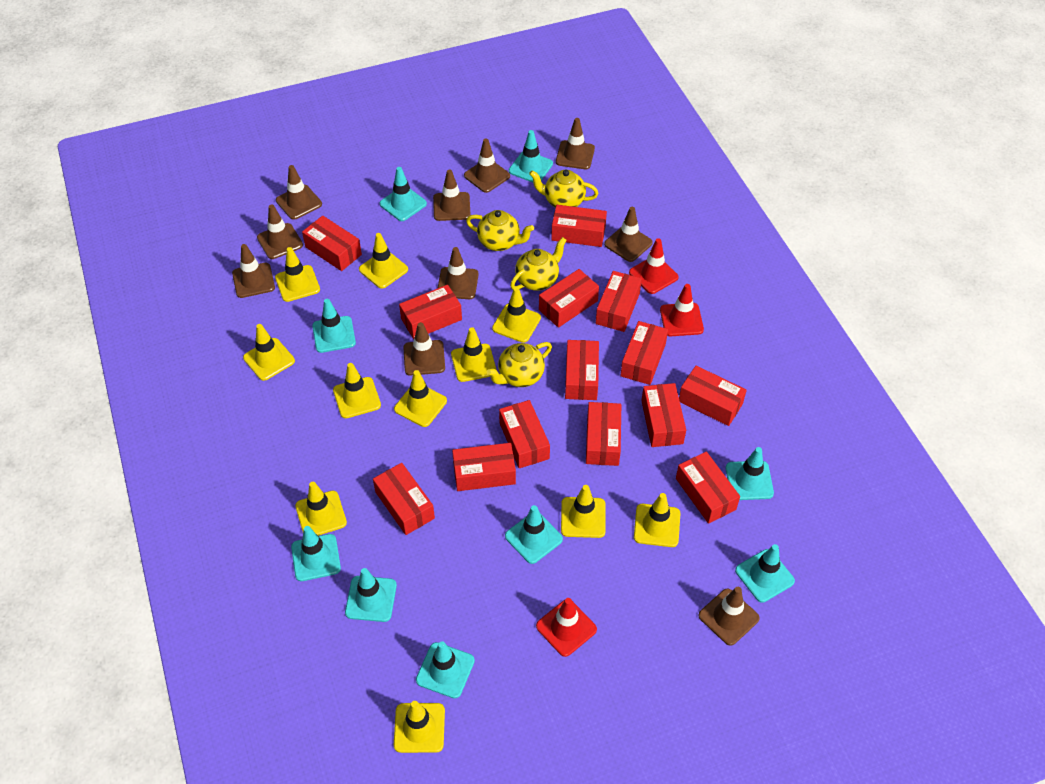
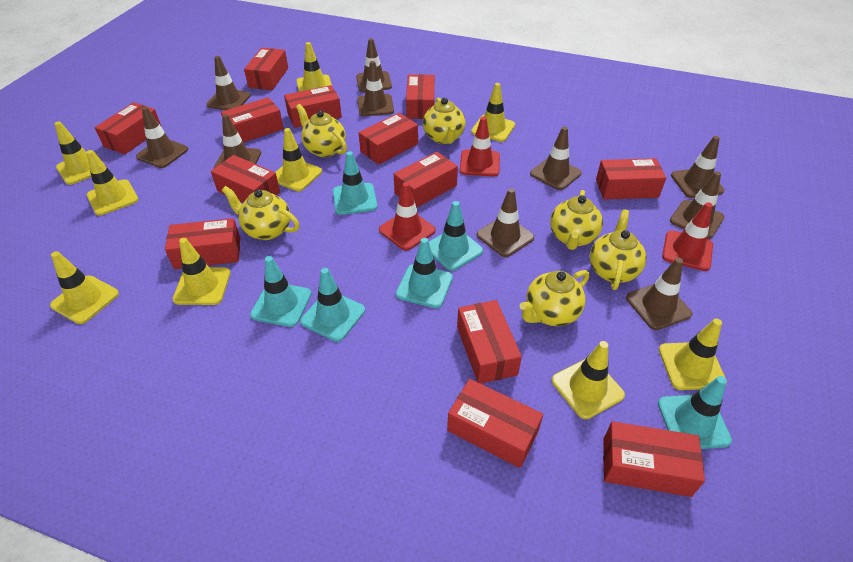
red box: 14 -> 13
turquoise traffic cone: 9 -> 6
yellow teapot: 4 -> 6
yellow traffic cone: 11 -> 9

